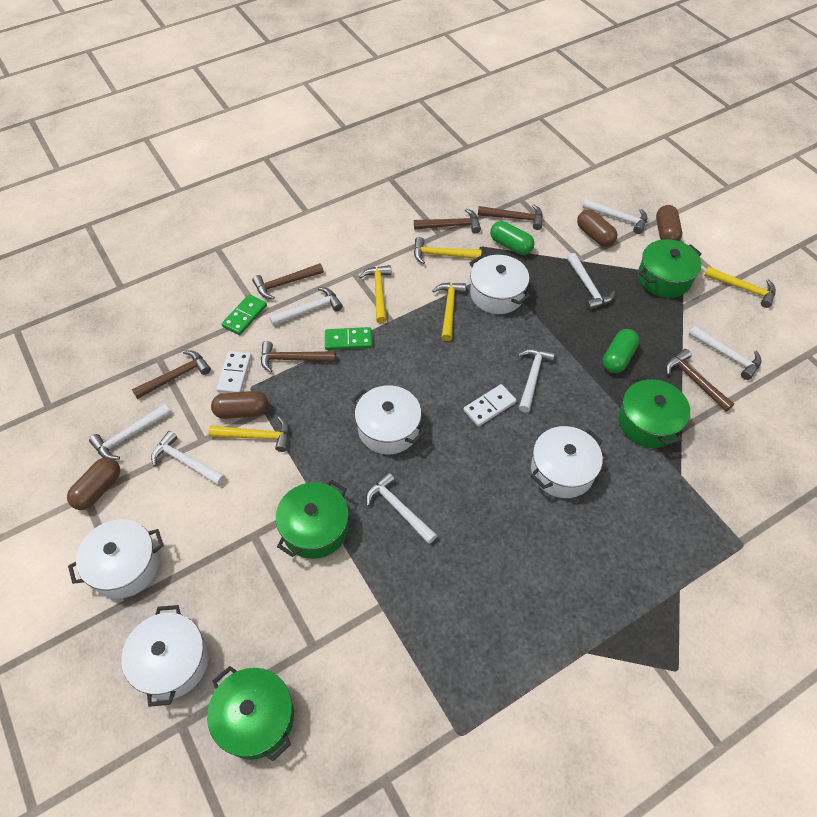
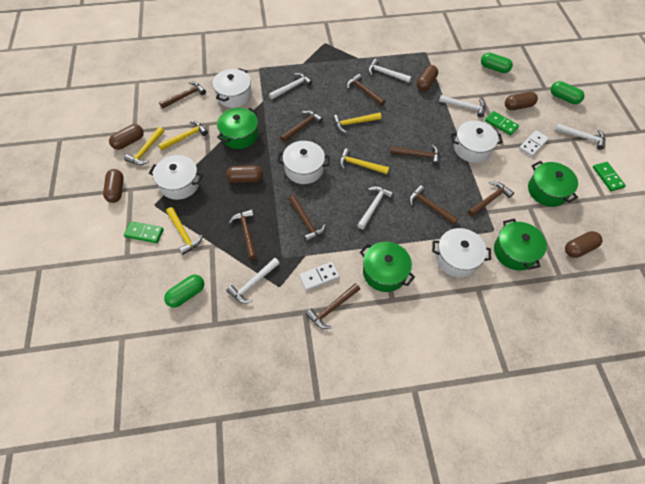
brown capsule: 4 -> 6
brown hammer: 6 -> 9
green capsule: 2 -> 3
green domino: 2 -> 3
white hammer: 8 -> 6

